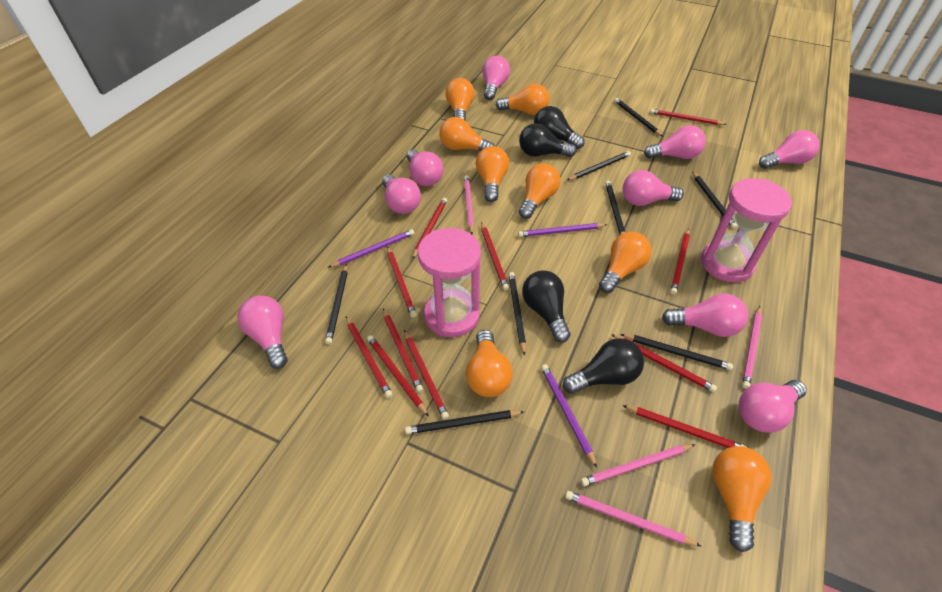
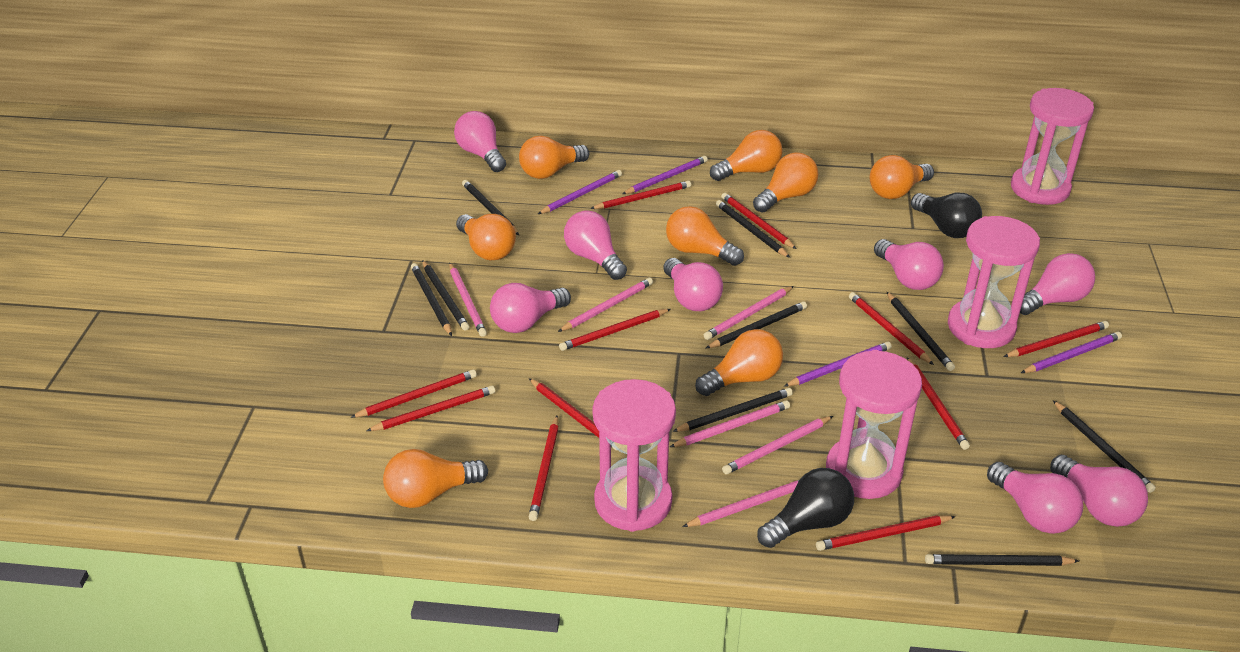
black light bulb: 4 -> 2
black pencil: 8 -> 9
pink hourglass: 2 -> 4
pink light bulb: 9 -> 8
pink pencil: 4 -> 6
purple pencil: 3 -> 4

